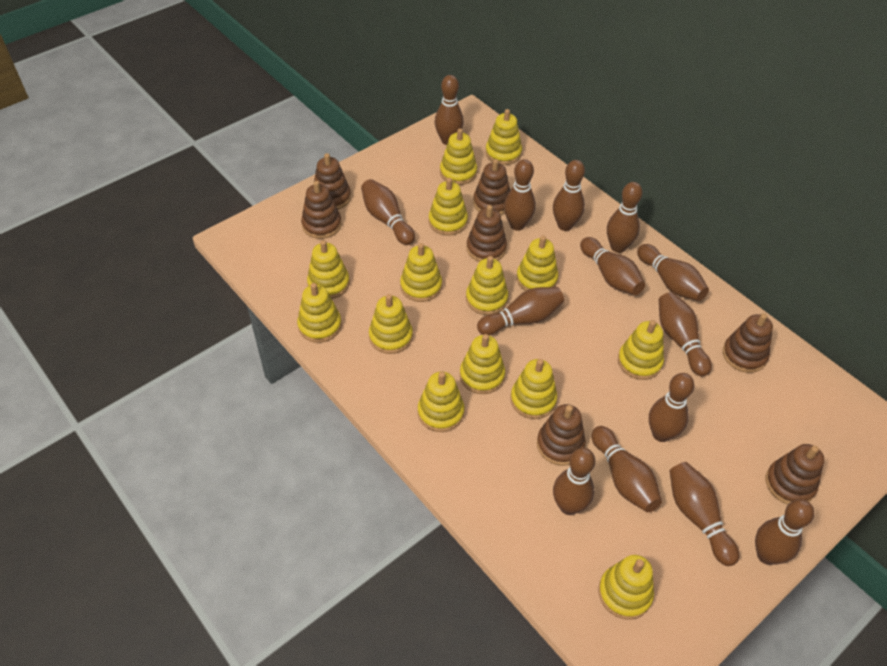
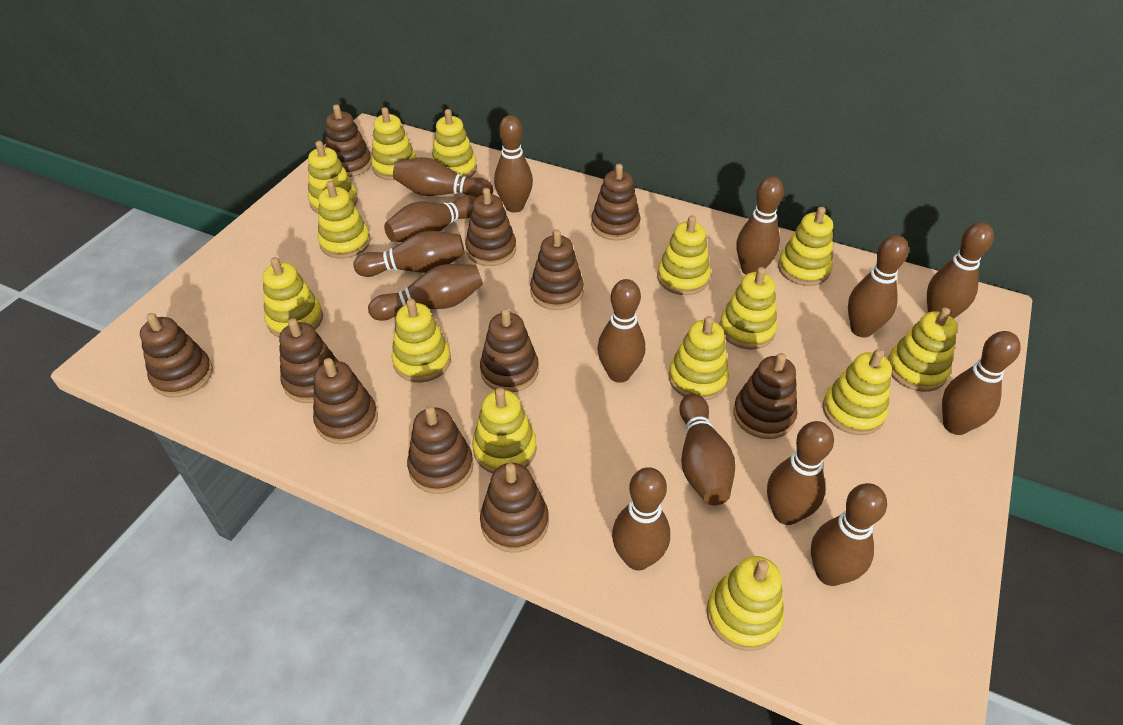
brown stacking toy: 7 -> 11

